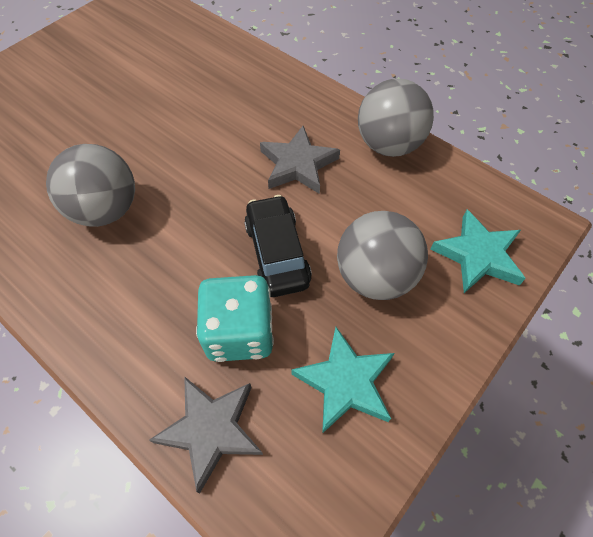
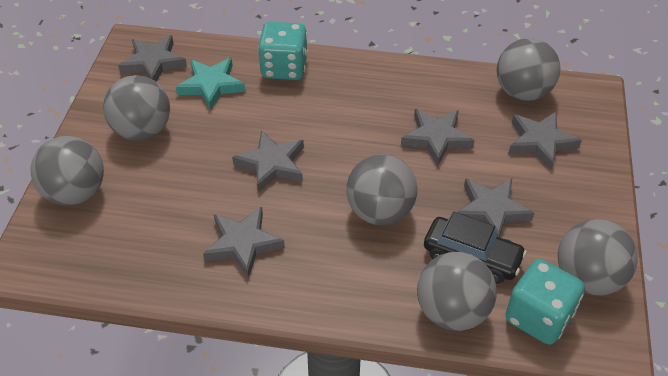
grey ball: 3 -> 6
grey star: 2 -> 6
turquoise dice: 1 -> 2
turquoise star: 2 -> 1

